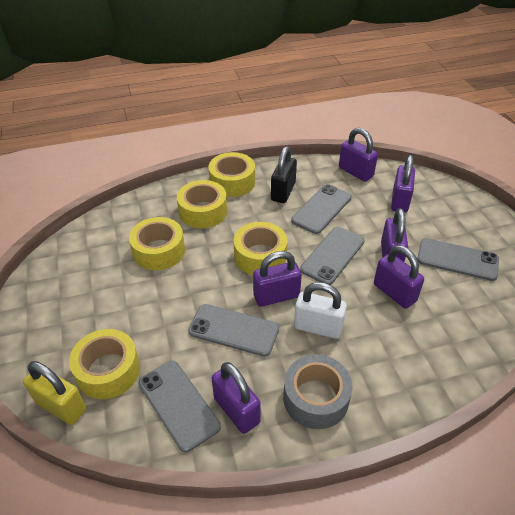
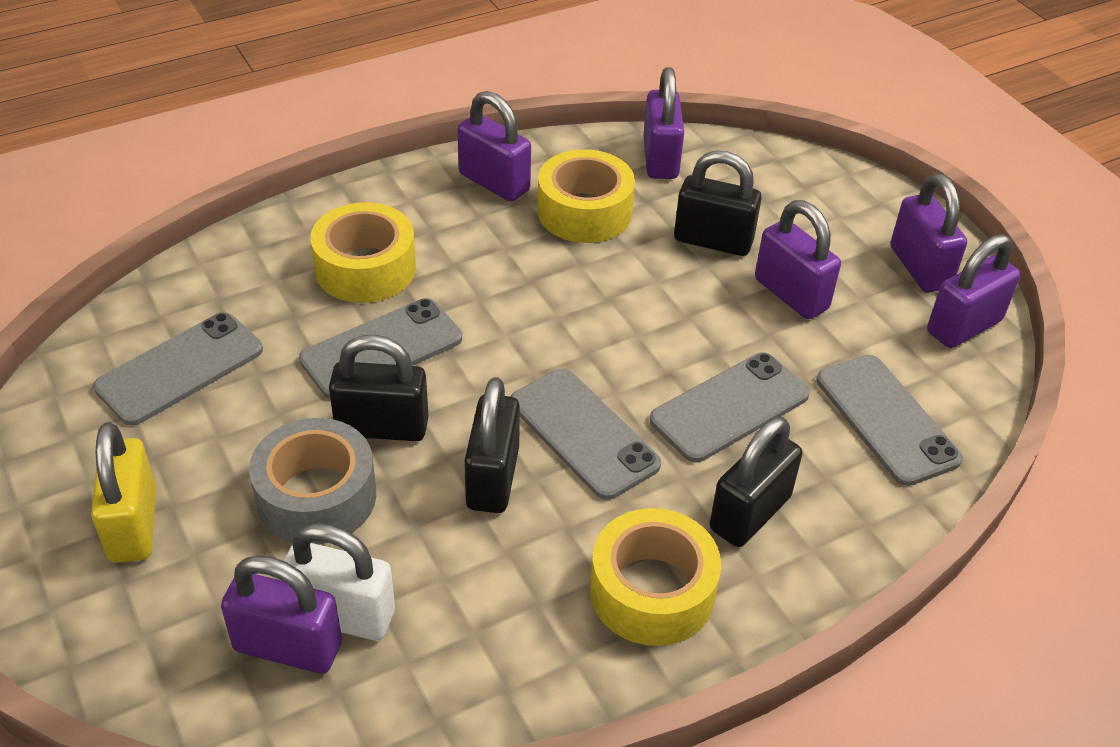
black padlock: 1 -> 4
yellow tape: 5 -> 3

